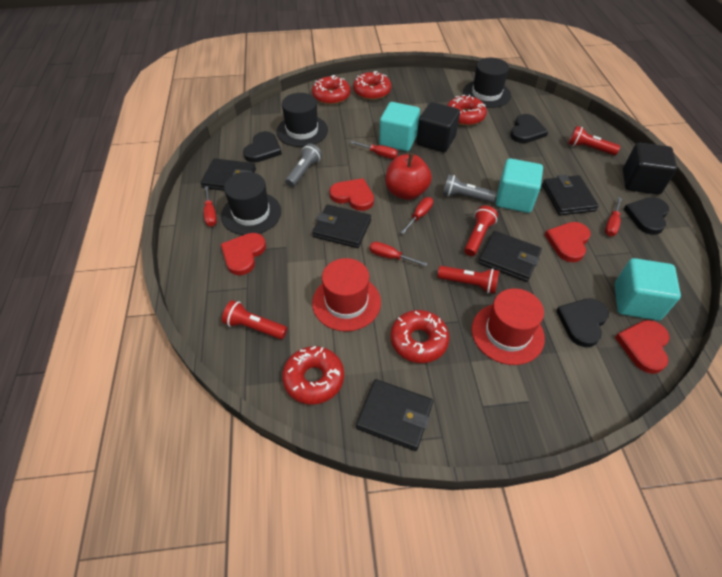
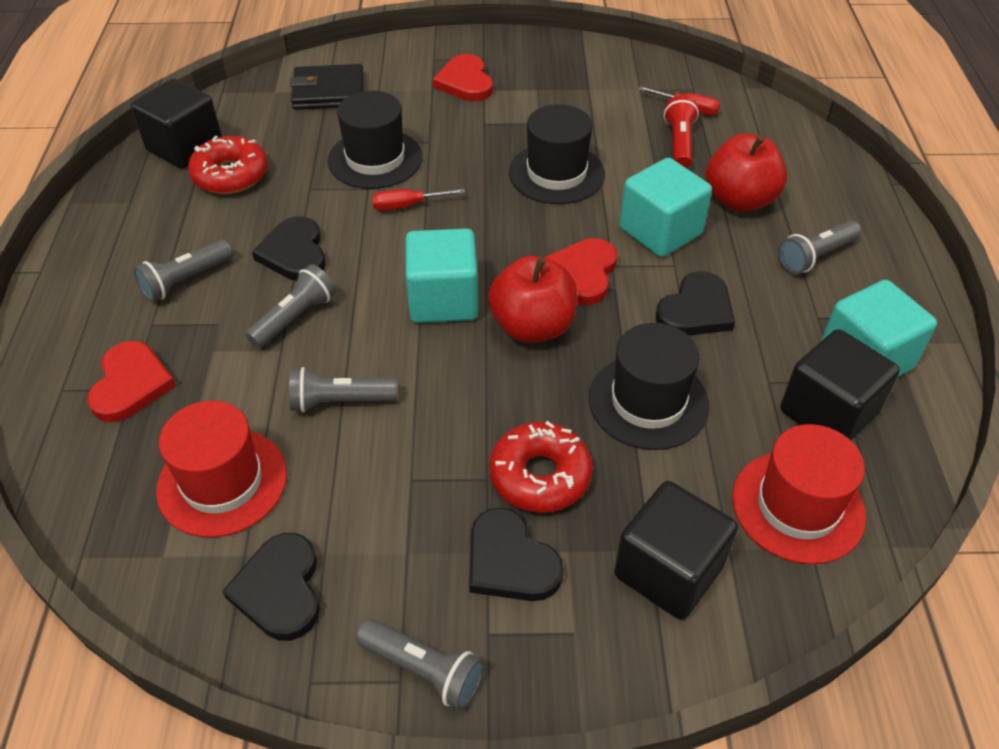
black cube: 2 -> 3
black wallet: 5 -> 1
grey flashlight: 2 -> 5
red apple: 1 -> 2
red donut: 5 -> 2
red flashlight: 4 -> 1
red heart: 4 -> 3
red screwdriver: 5 -> 2

